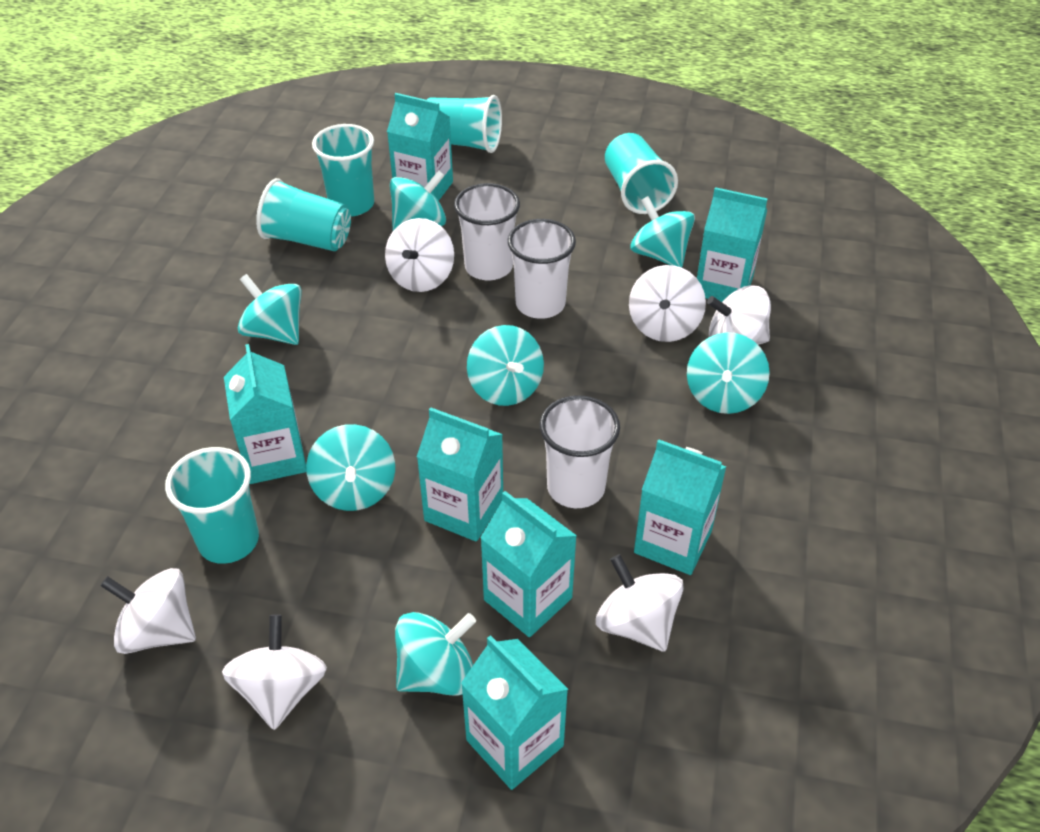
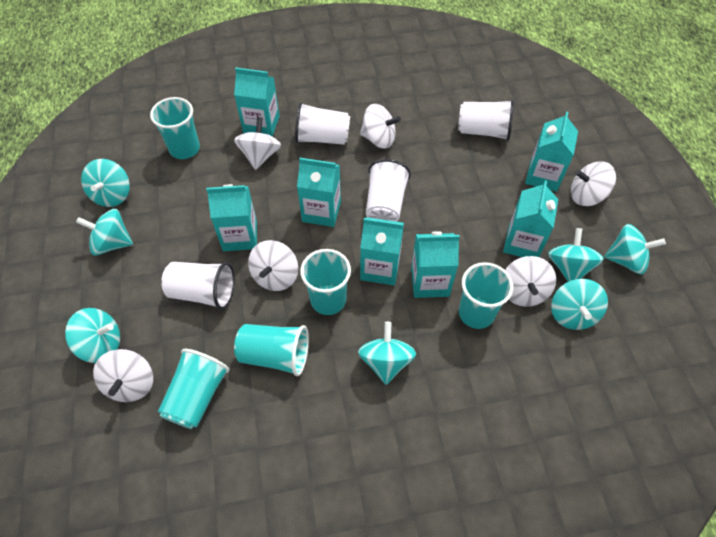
white cup: 3 -> 4

